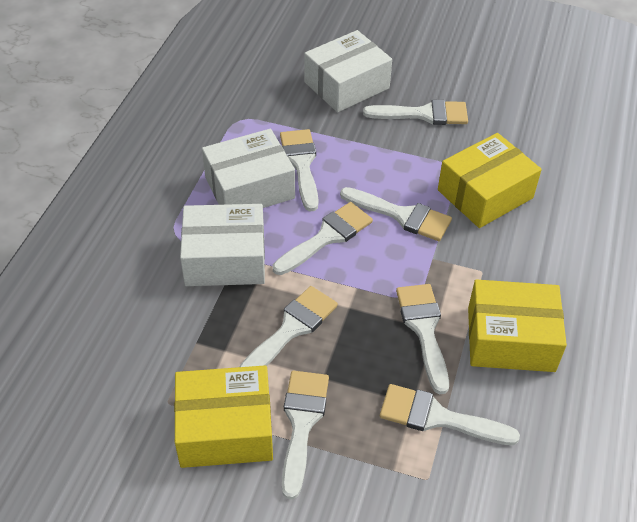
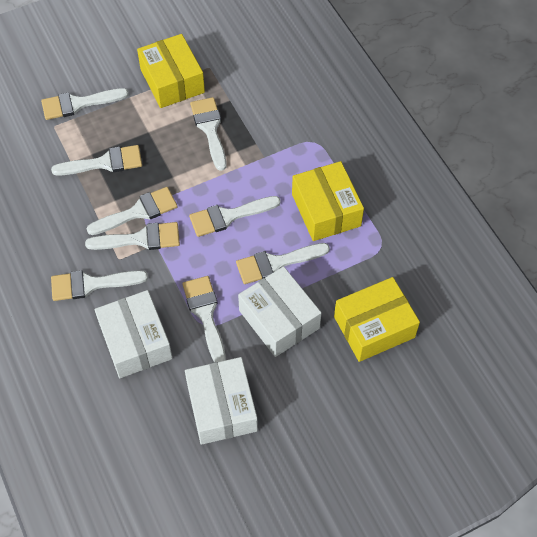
white brush: 8 -> 9

